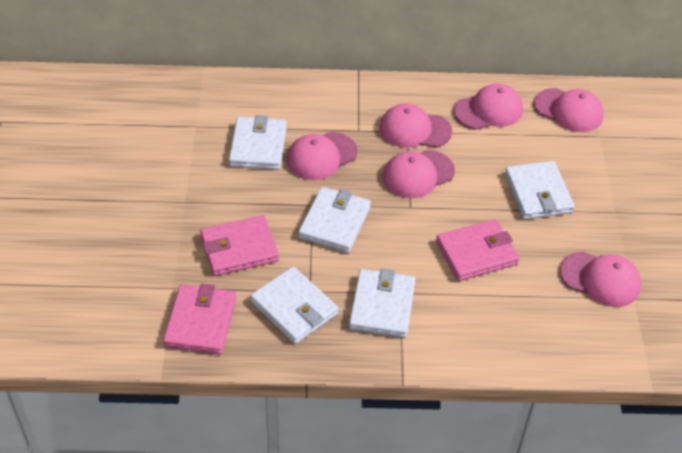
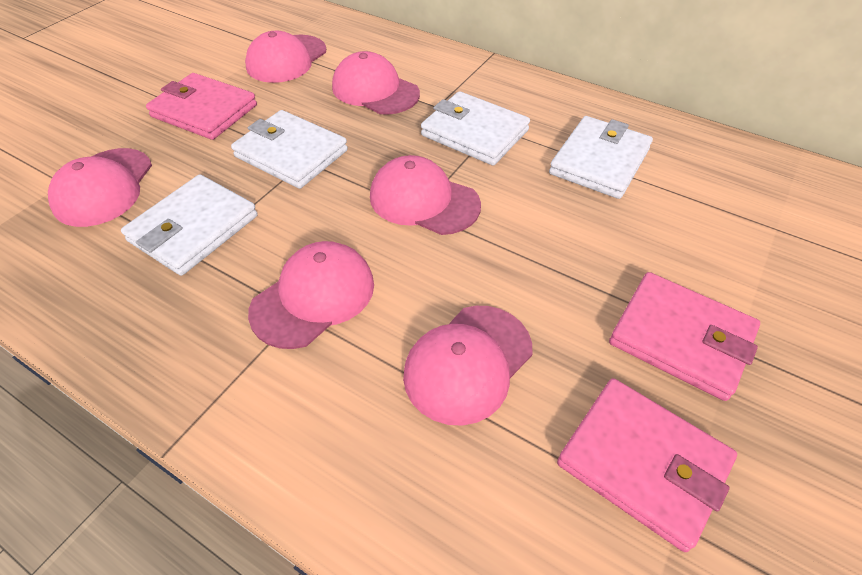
white wallet: 5 -> 4

